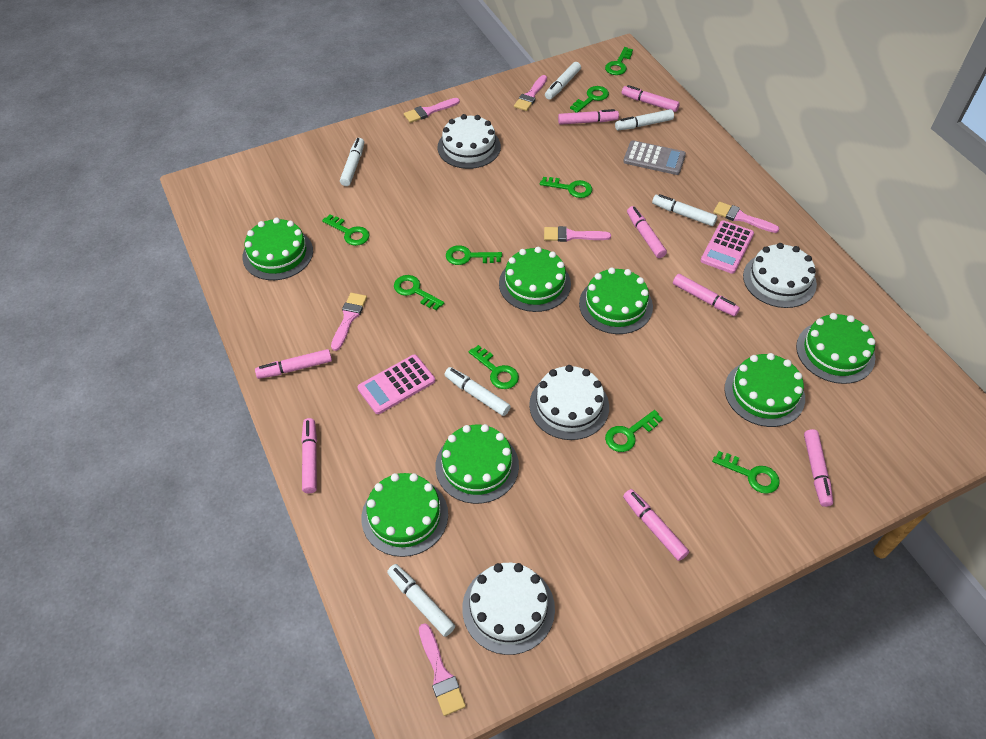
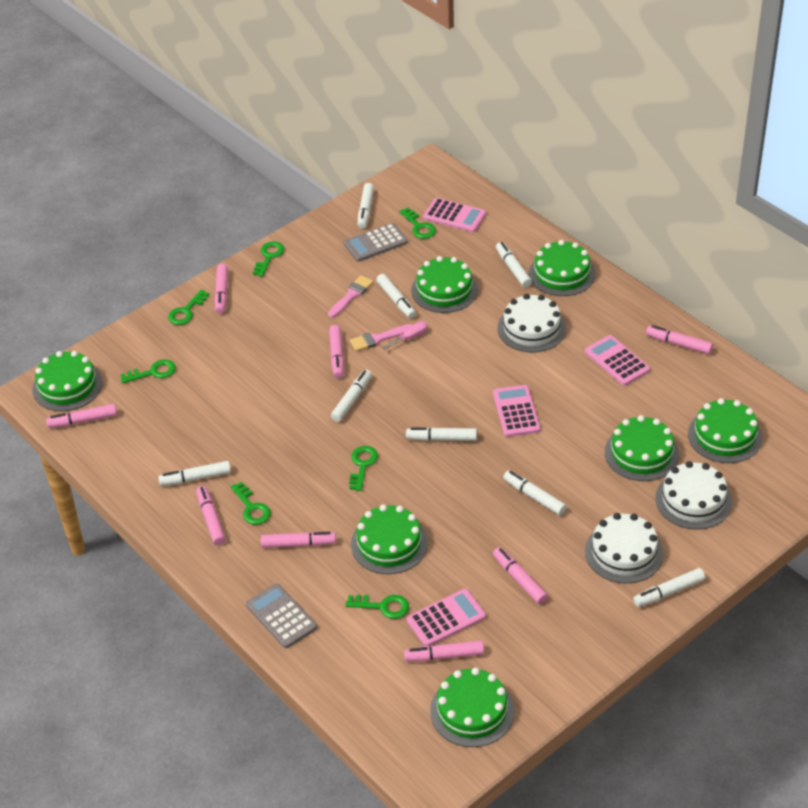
green key: 9 -> 7
grey calculator: 1 -> 2
pink brush: 6 -> 2
pink calculator: 2 -> 4
pink screwdriver: 0 -> 1
white cake: 4 -> 3
white marker: 6 -> 8

